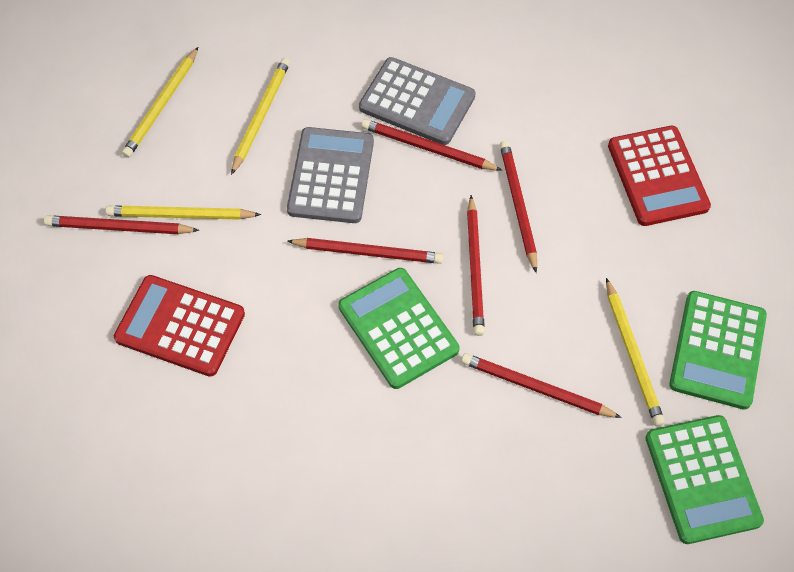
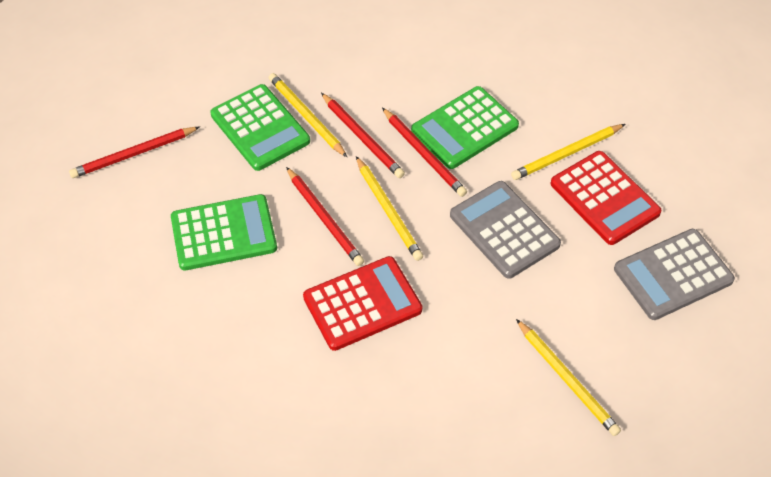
red pencil: 6 -> 4

